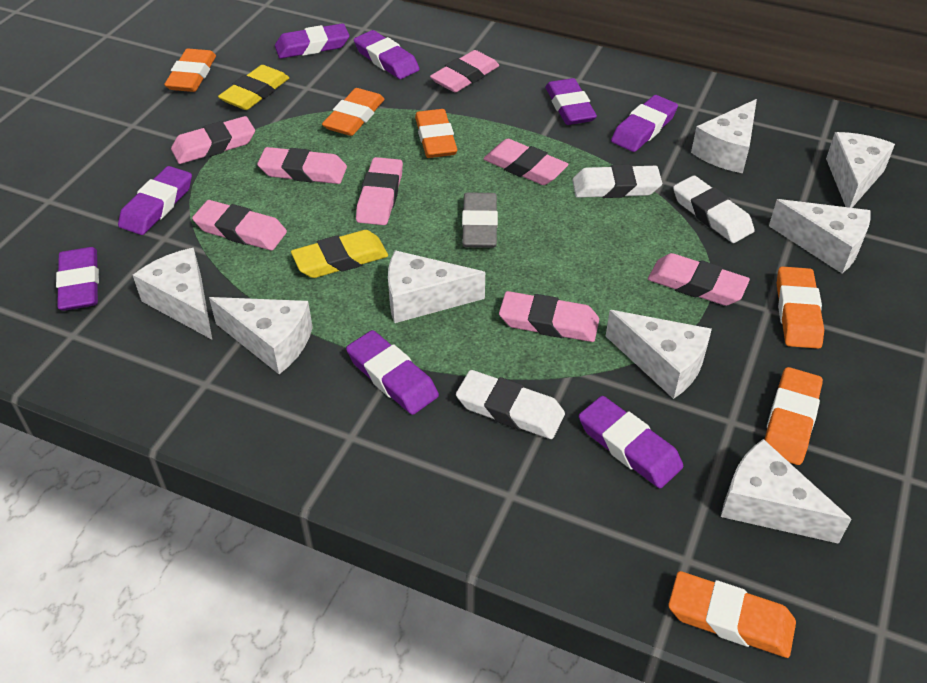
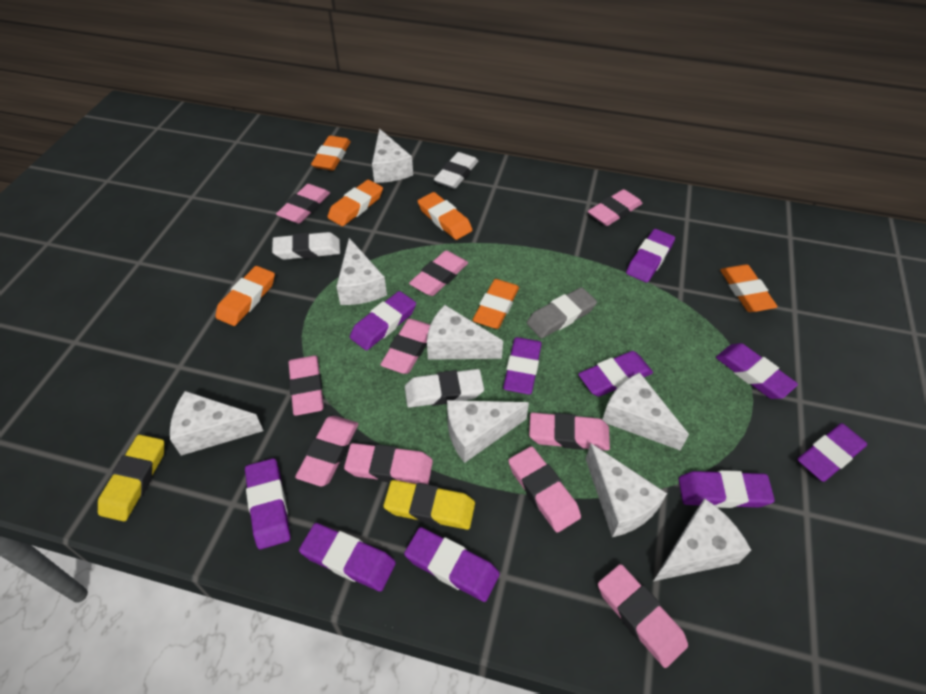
pink eraser: 8 -> 10
purple eraser: 8 -> 10

